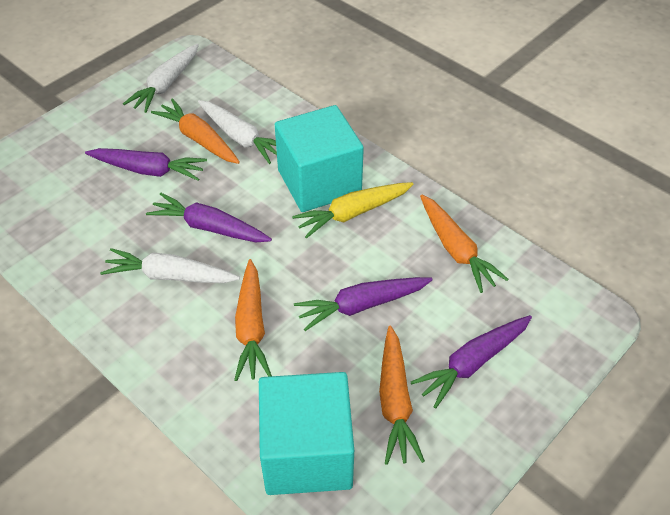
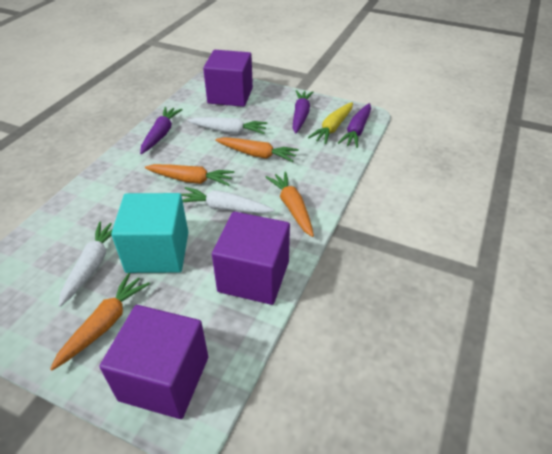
purple carrot: 4 -> 3
purple cube: 0 -> 3
turquoise cube: 2 -> 1

